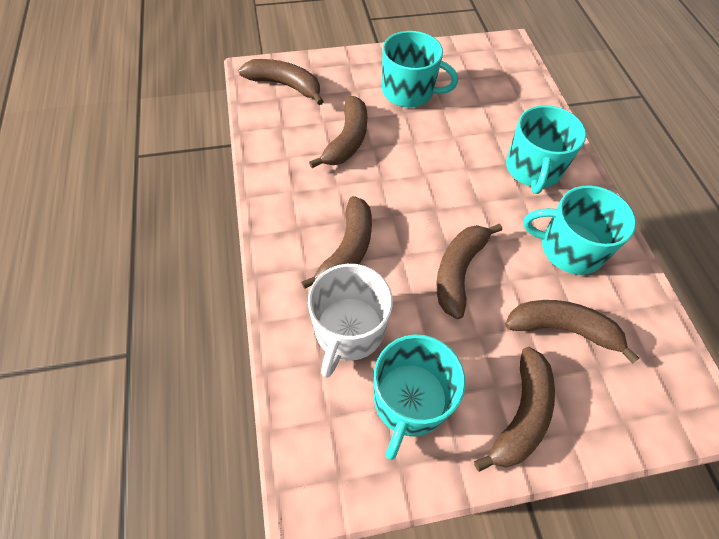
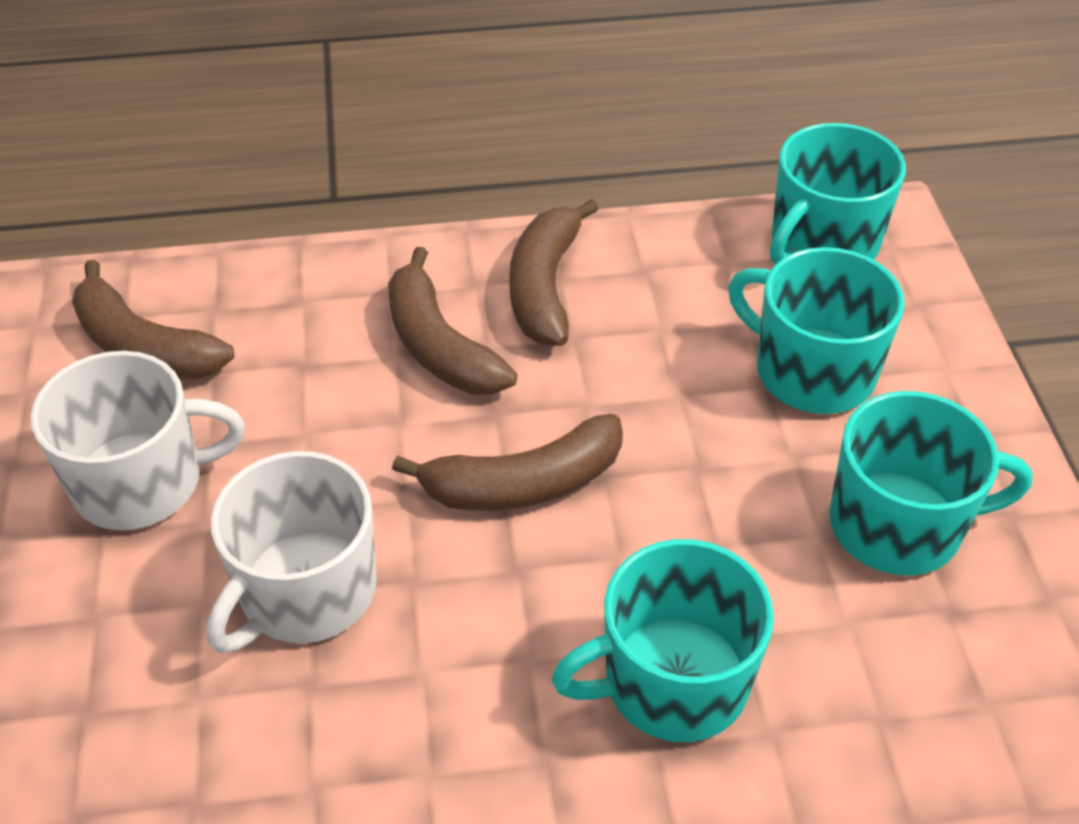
brown banana: 6 -> 4
white mug: 1 -> 2

